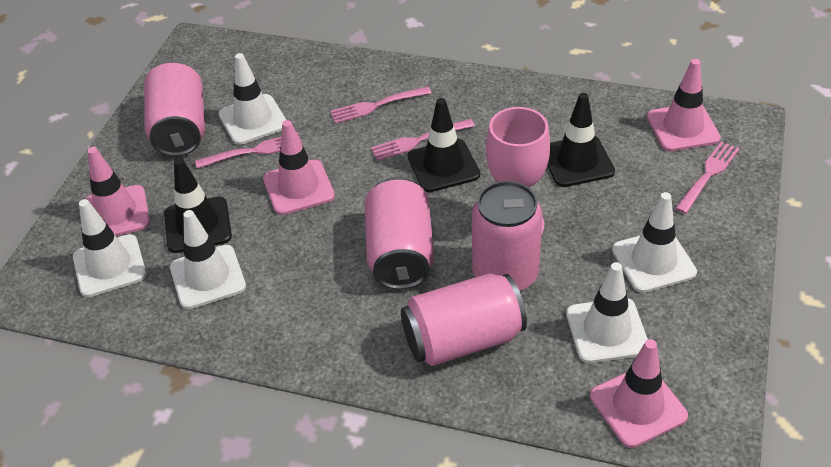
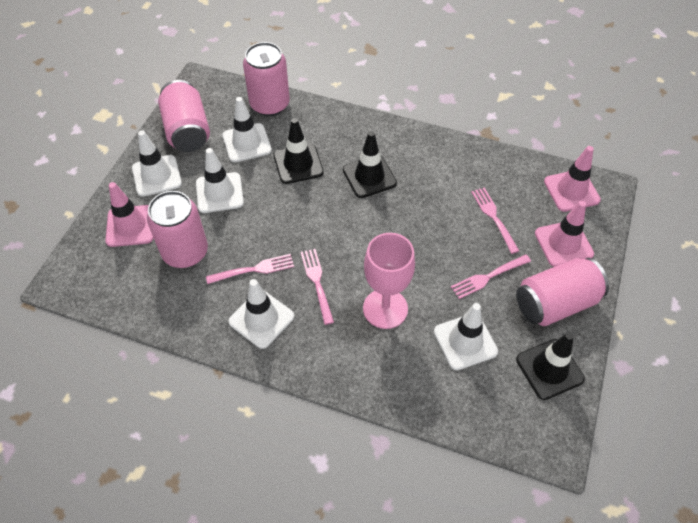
pink traffic cone: 4 -> 3

